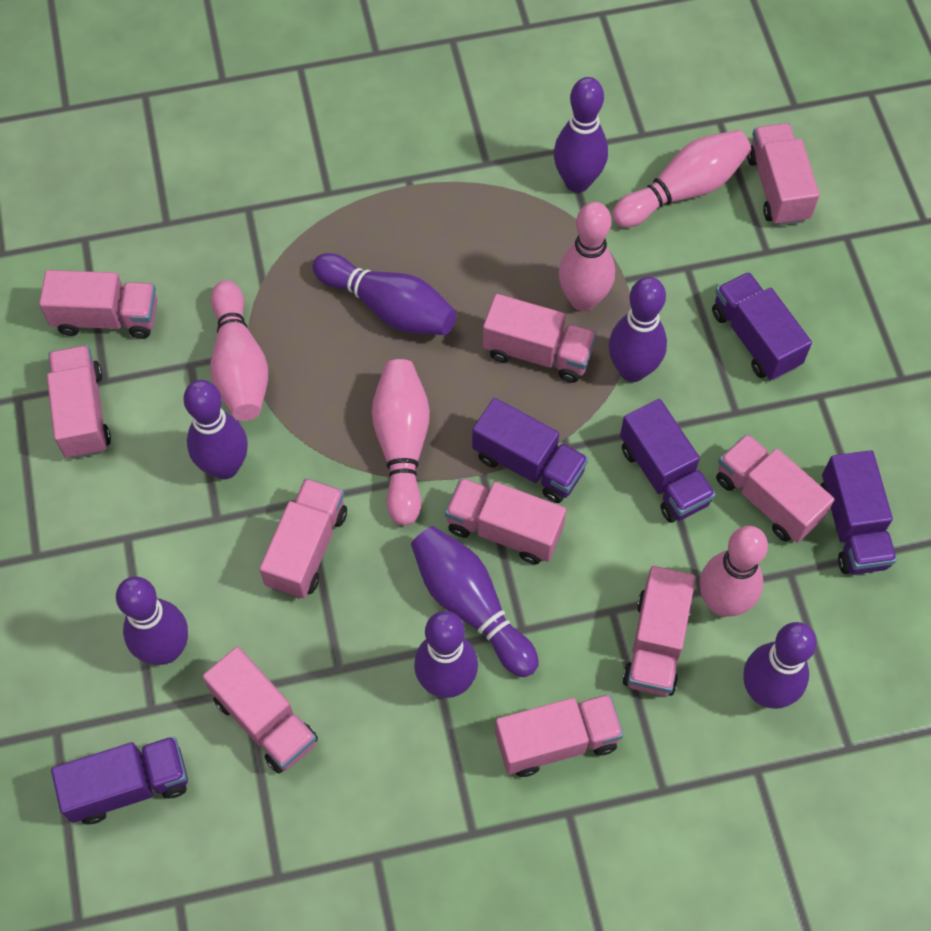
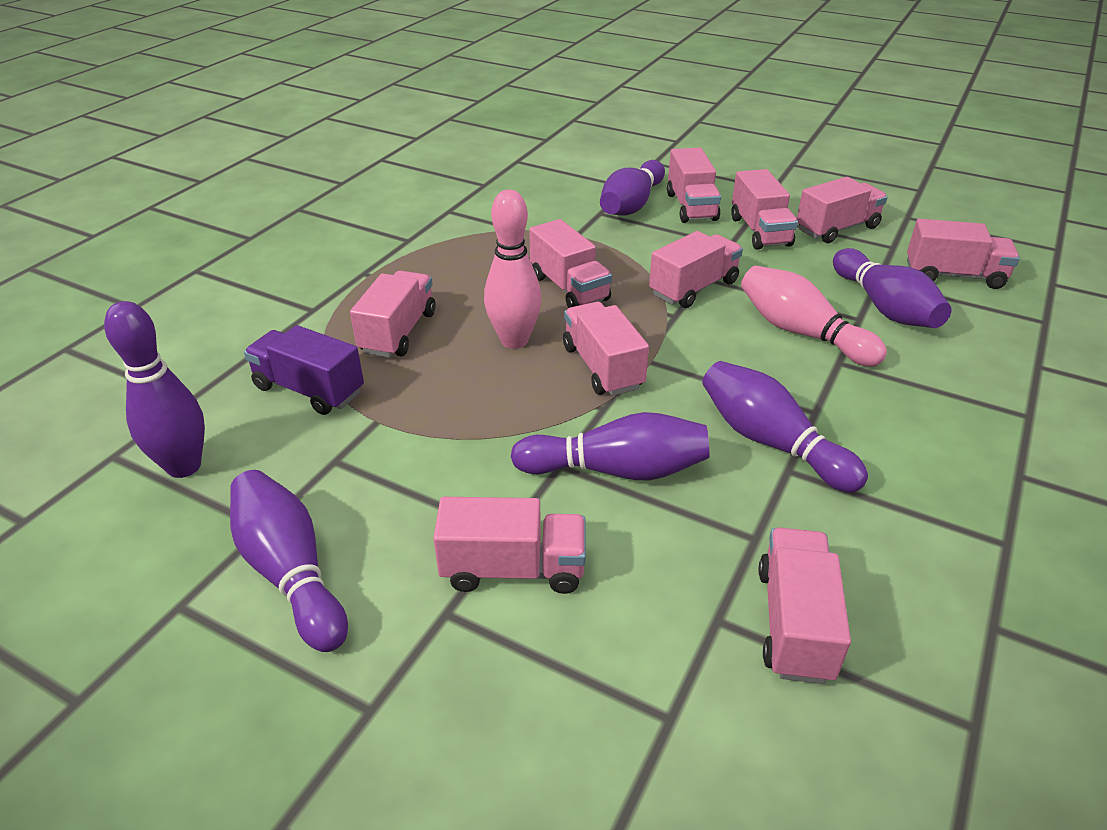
pink bowling pin: 5 -> 2
purple bowling pin: 8 -> 6
purple truck: 5 -> 1

